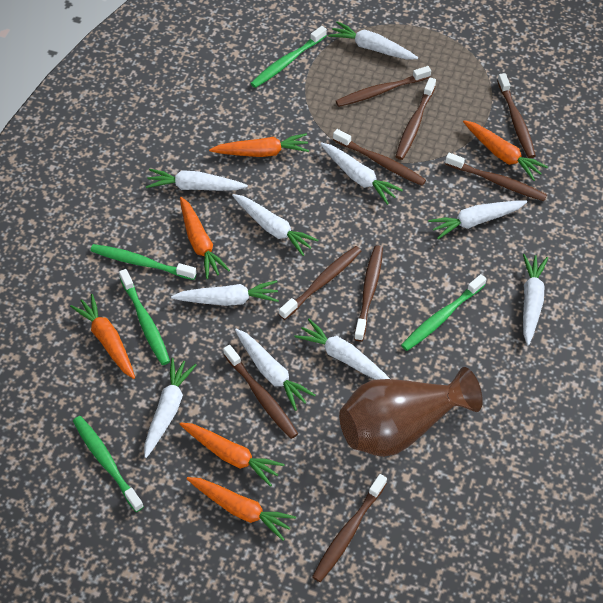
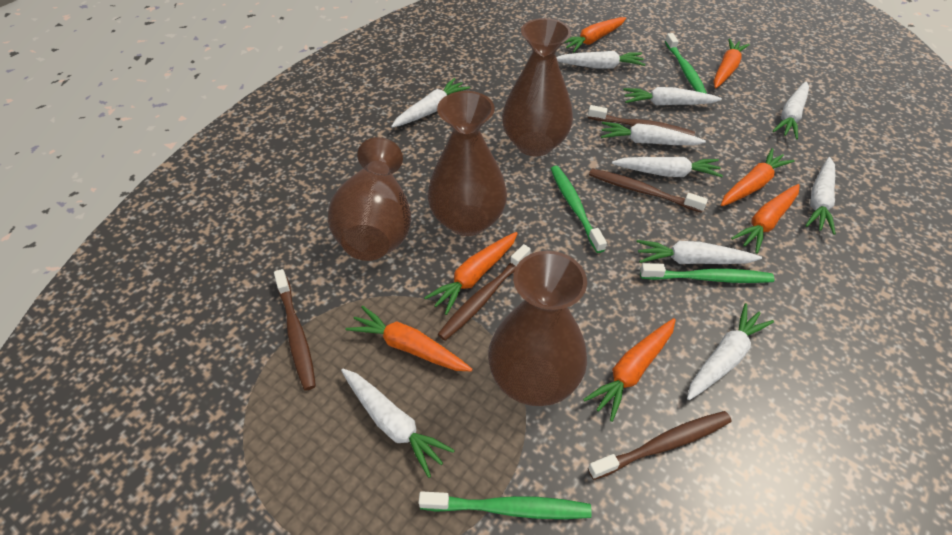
brown toothbrush: 9 -> 5
brown vase: 1 -> 4
green toothbrush: 5 -> 4
orange carrot: 6 -> 7

